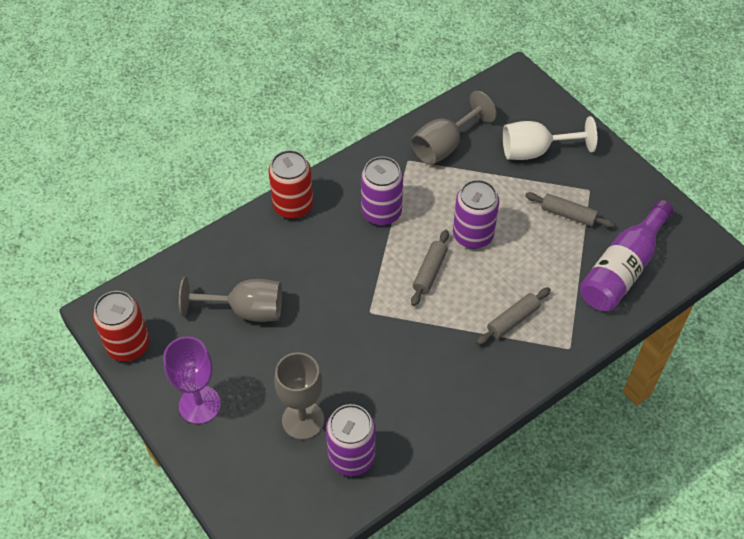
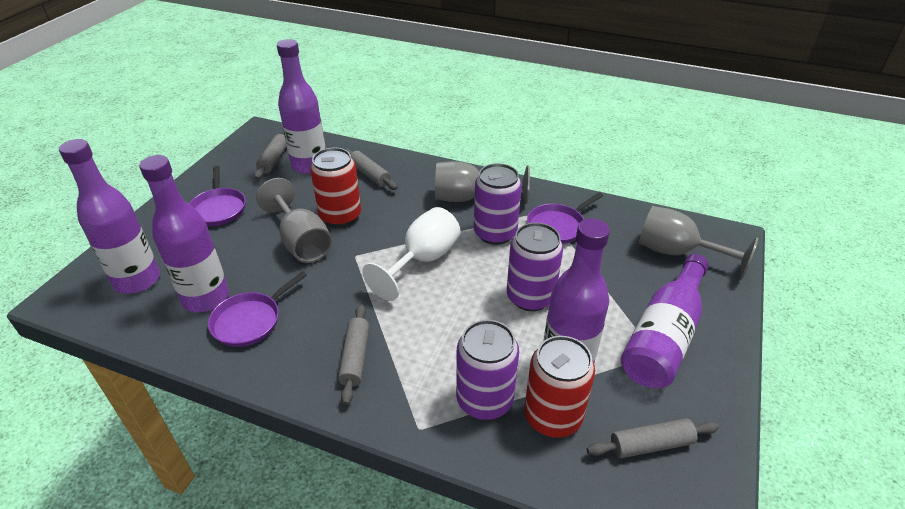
grey rolling pin: 3 -> 4
purple bottle: 1 -> 5
purple goblet: 1 -> 0
purple pan: 0 -> 3

